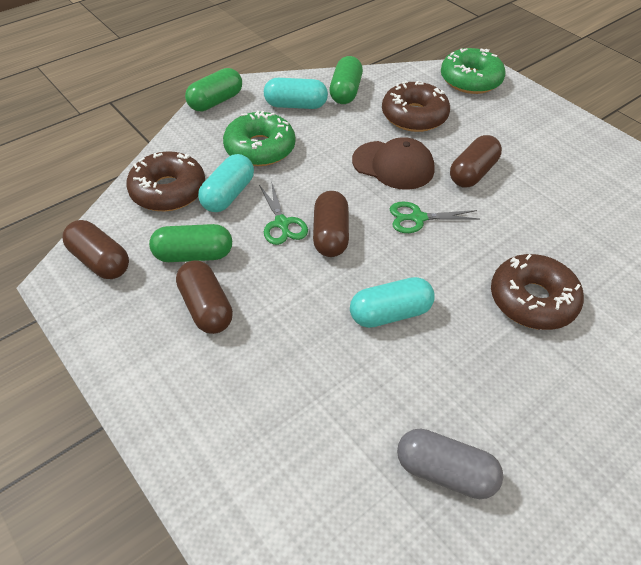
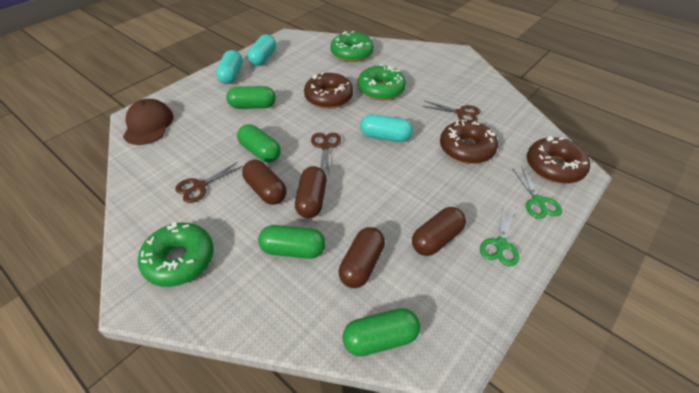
brown scissors: 0 -> 3
green capsule: 3 -> 4
green donut: 2 -> 3
grey capsule: 1 -> 0

